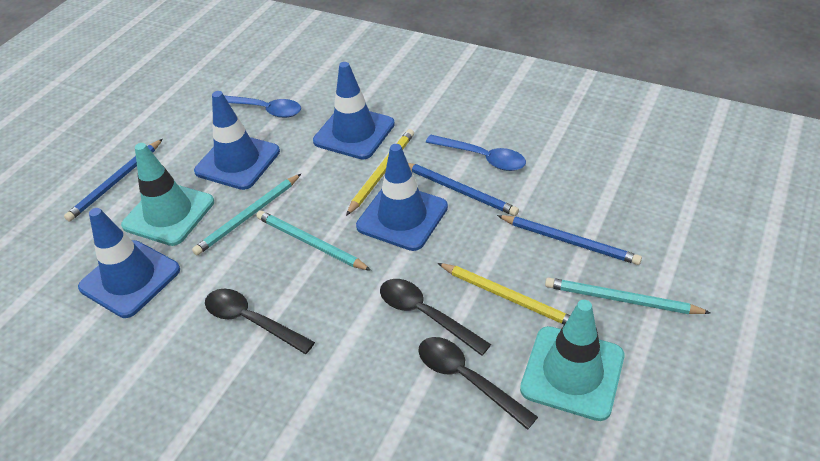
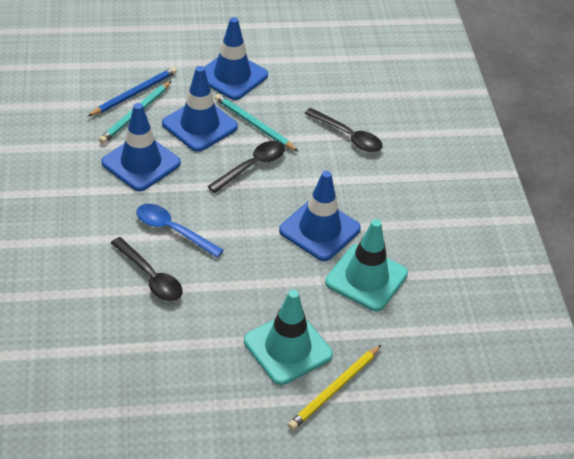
blue pencil: 3 -> 1
blue spoon: 2 -> 1
turquoise pencil: 3 -> 2
yellow pencil: 2 -> 1

